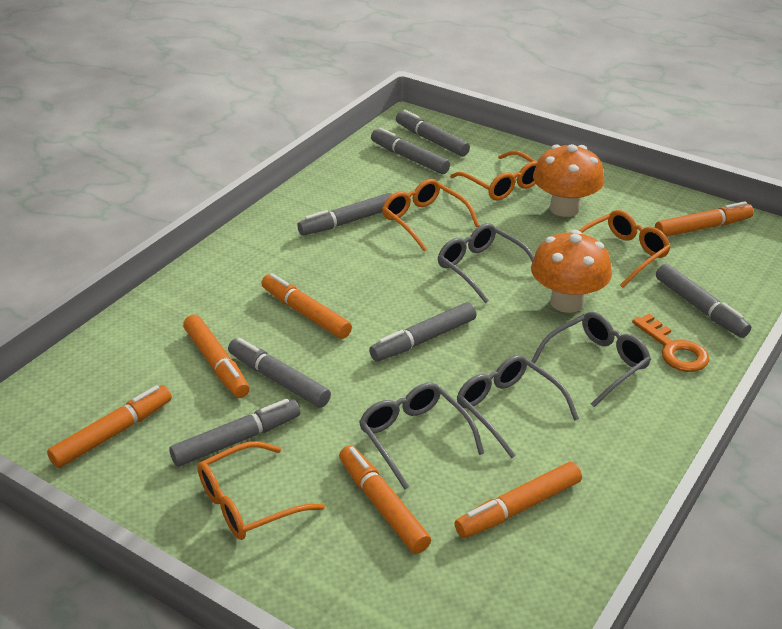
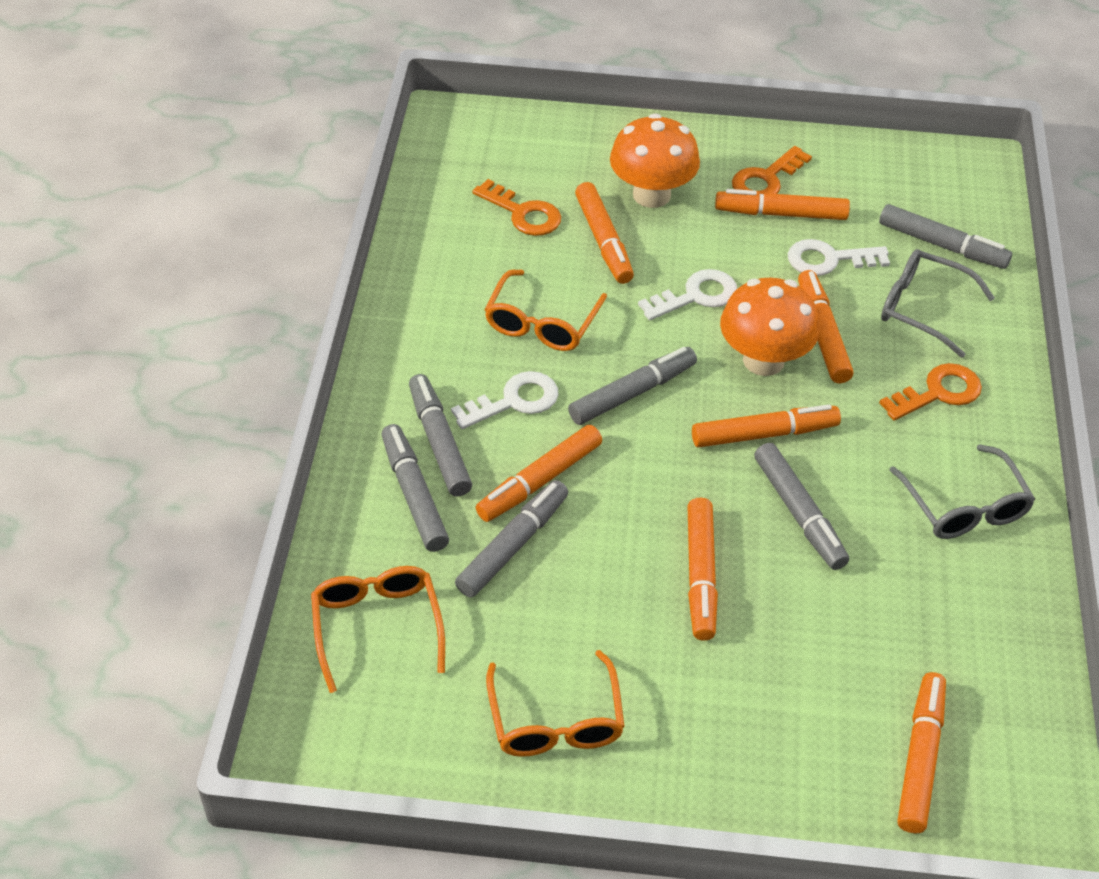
grey glasses: 4 -> 2
grey marker: 7 -> 6
orange glasses: 4 -> 3
orange key: 1 -> 3
orange marker: 6 -> 7
white key: 0 -> 3

